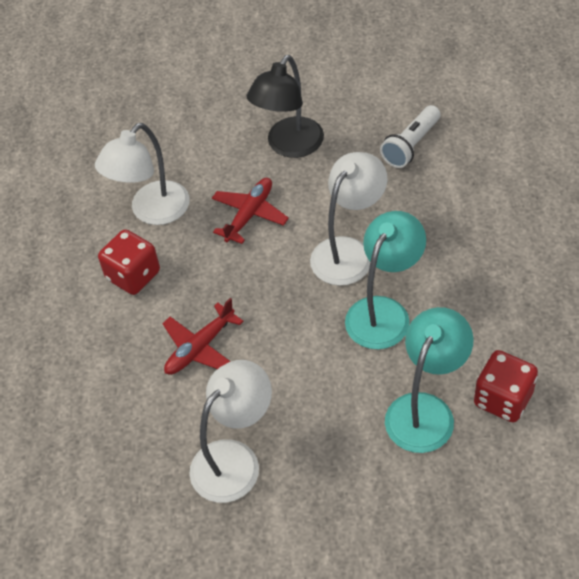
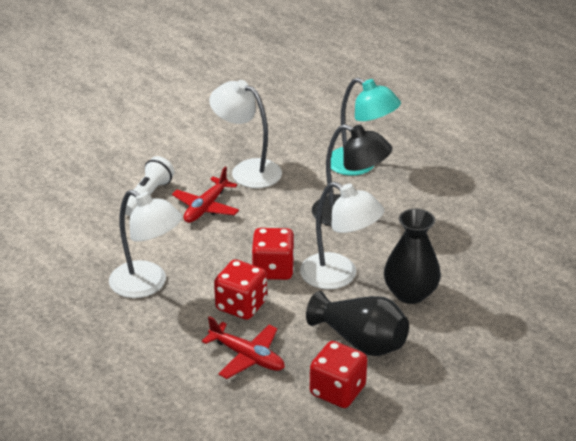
black vase: 0 -> 2
red dice: 2 -> 3
turquoise lamp: 2 -> 1

